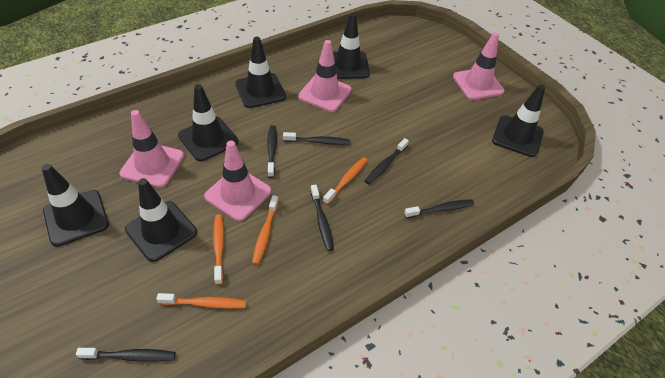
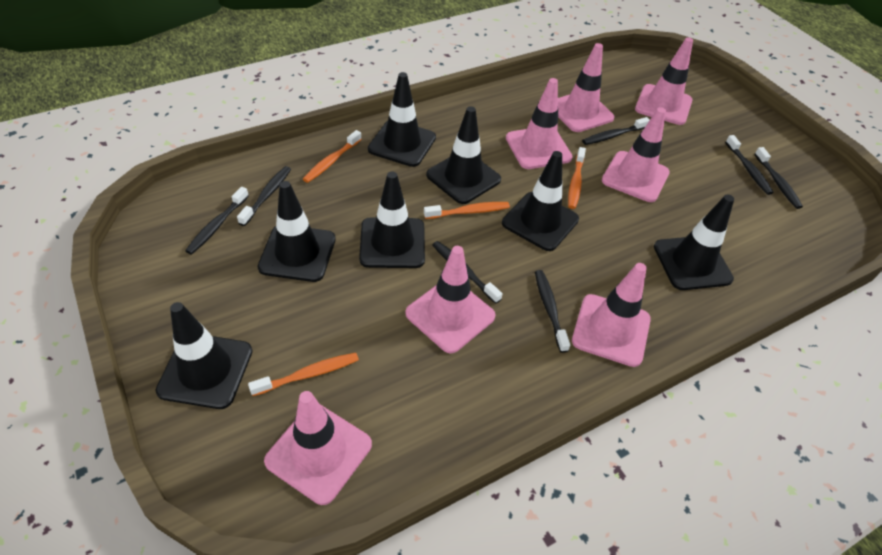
black toothbrush: 6 -> 7
black traffic cone: 6 -> 7
pink traffic cone: 4 -> 7

